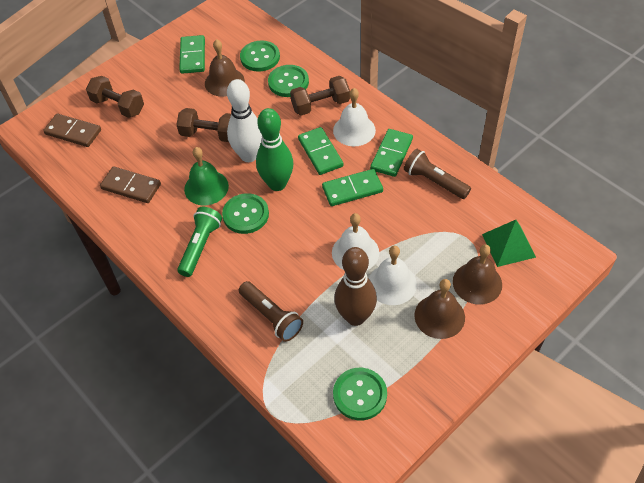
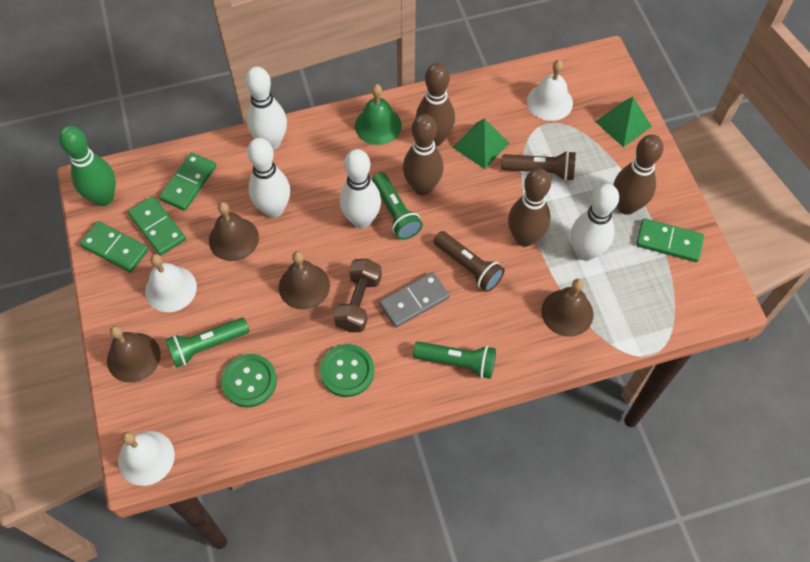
brown bell: 3 -> 4
brown bowling pin: 1 -> 4
brown domino: 2 -> 0
brown dumbbell: 3 -> 1
green button: 4 -> 2
green flashlight: 1 -> 3
green pyramid: 1 -> 2
grey domino: 0 -> 1
white bowling pin: 1 -> 4

